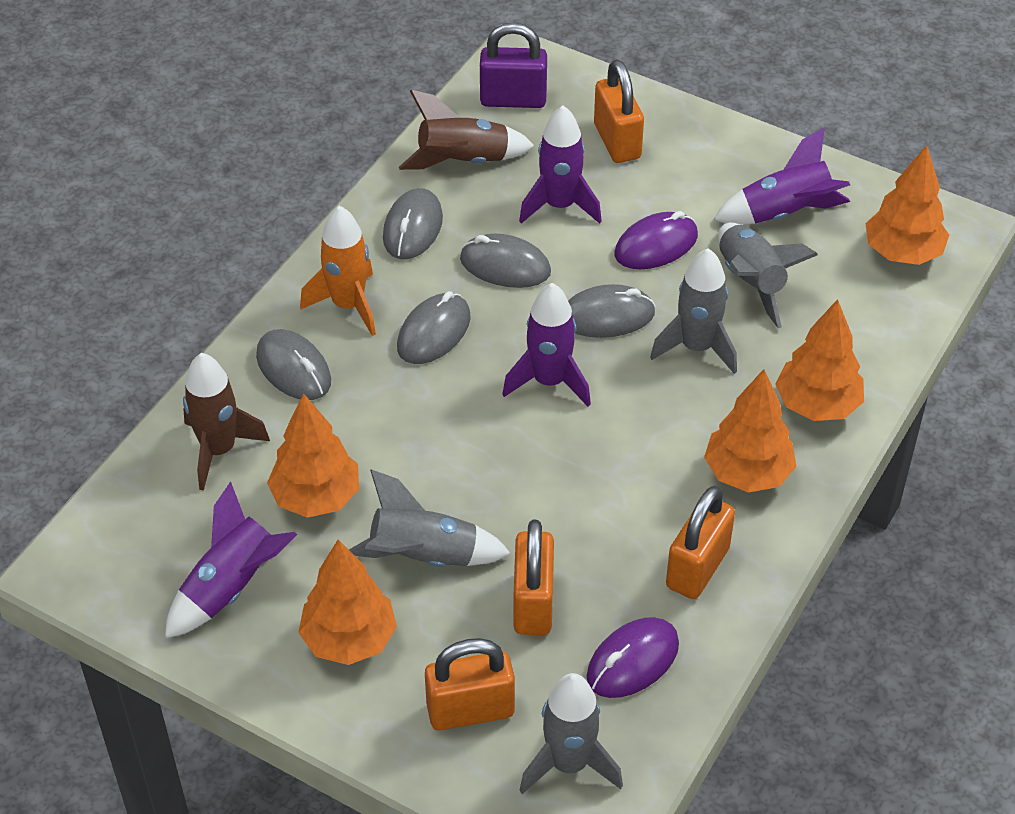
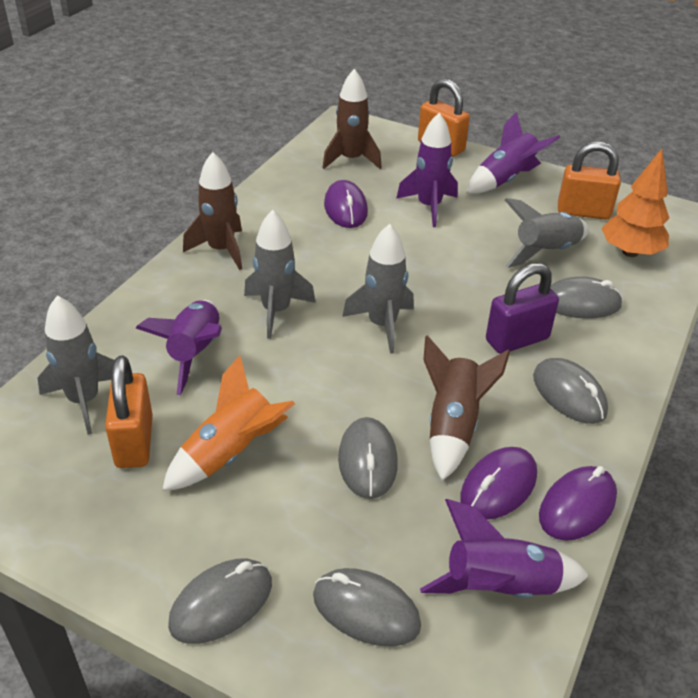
brown rocket: 2 -> 3
orange padlock: 4 -> 3
orange tree: 5 -> 1
purple mouse: 2 -> 3

